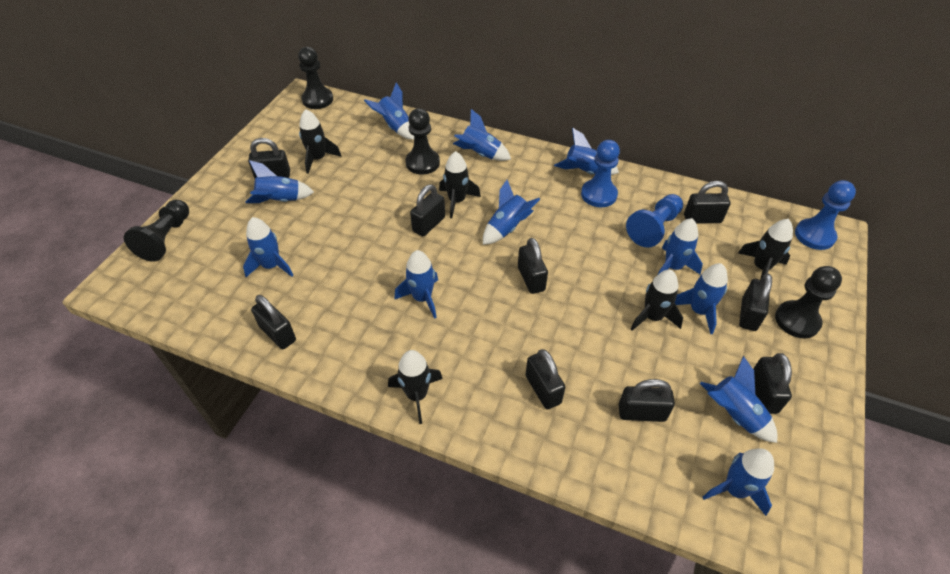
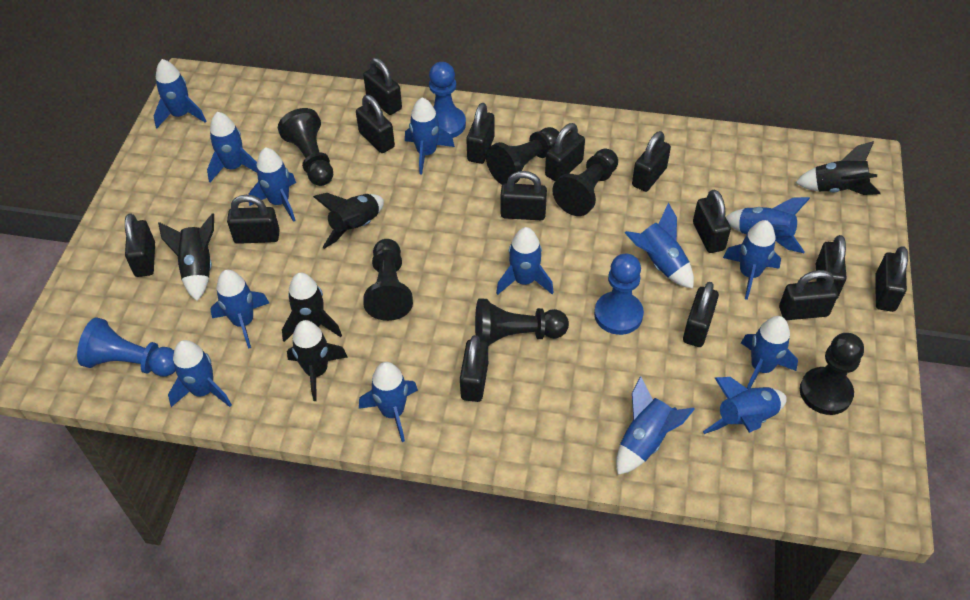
black padlock: 9 -> 14
black pawn: 4 -> 6
blue rocket: 11 -> 14

